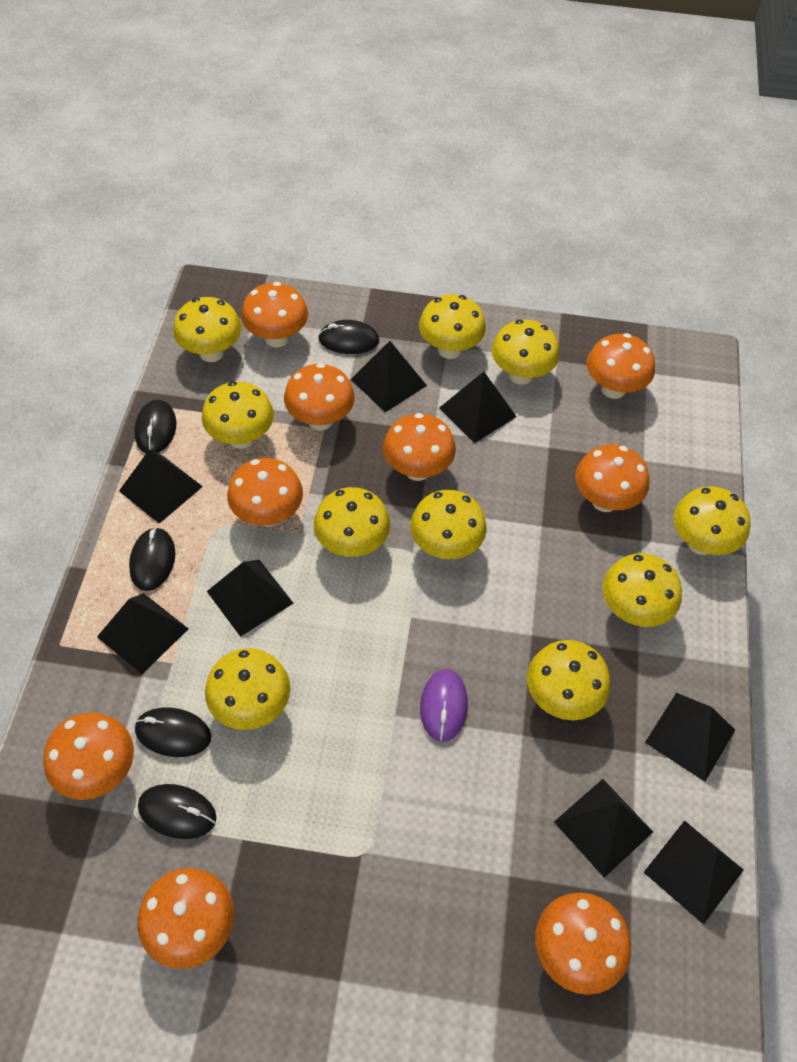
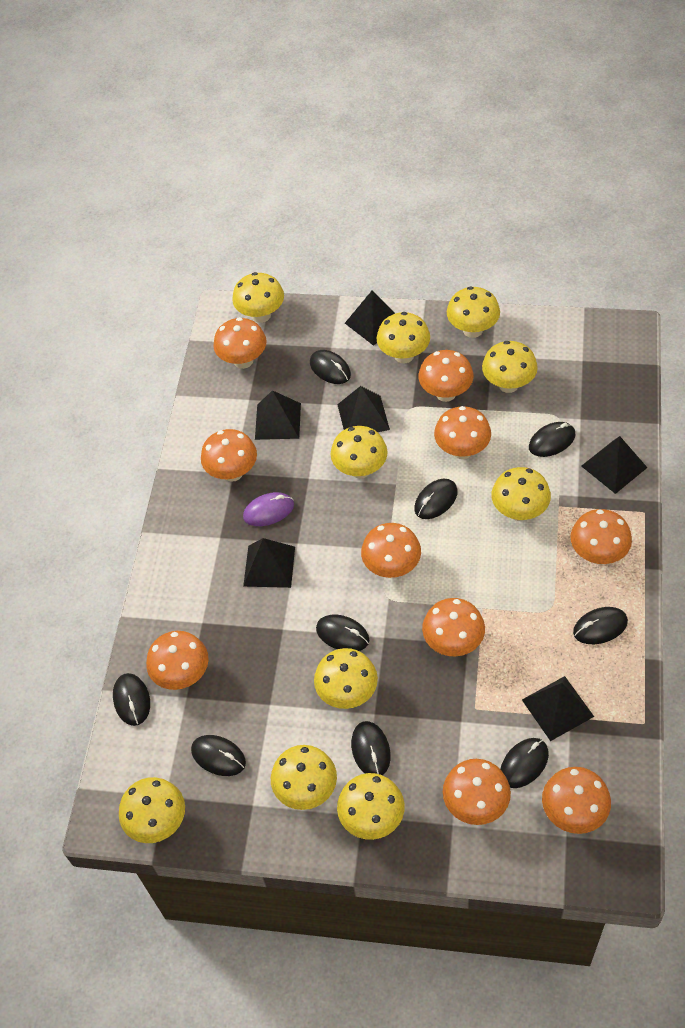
black mouse: 5 -> 9
black pyramid: 8 -> 6
orange mushroom: 9 -> 10

